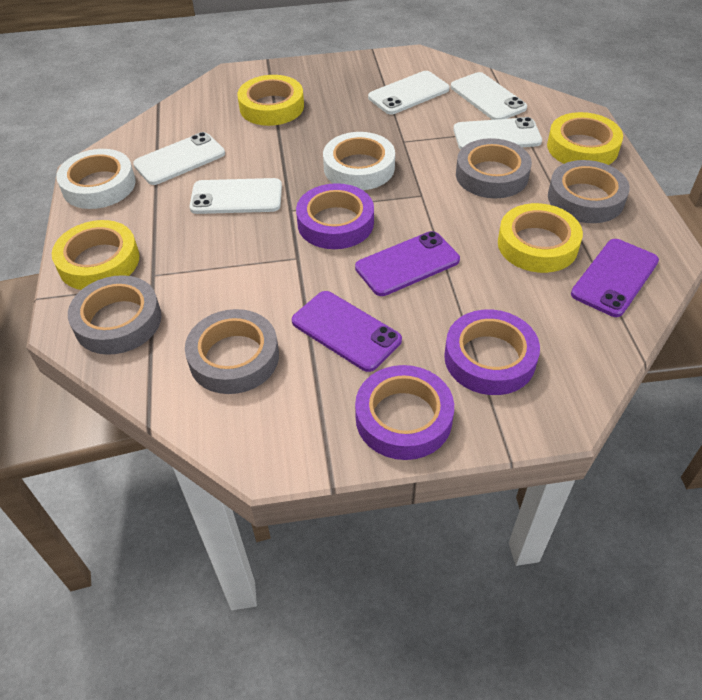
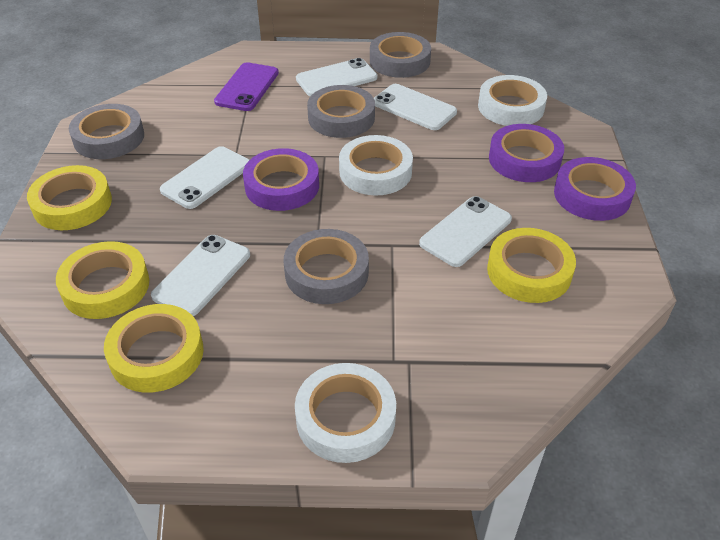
purple phone: 3 -> 1
white tape: 2 -> 3

